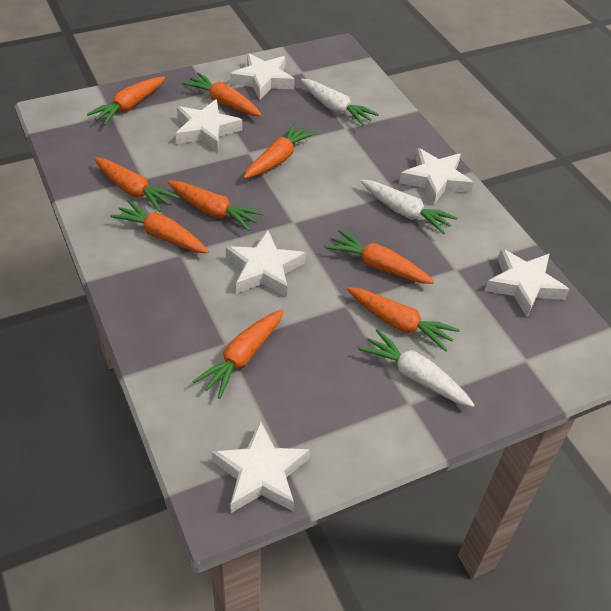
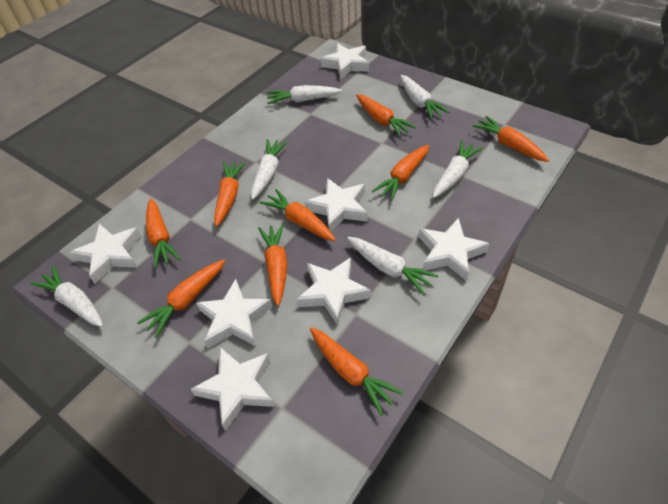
white carrot: 3 -> 6
white star: 6 -> 7

